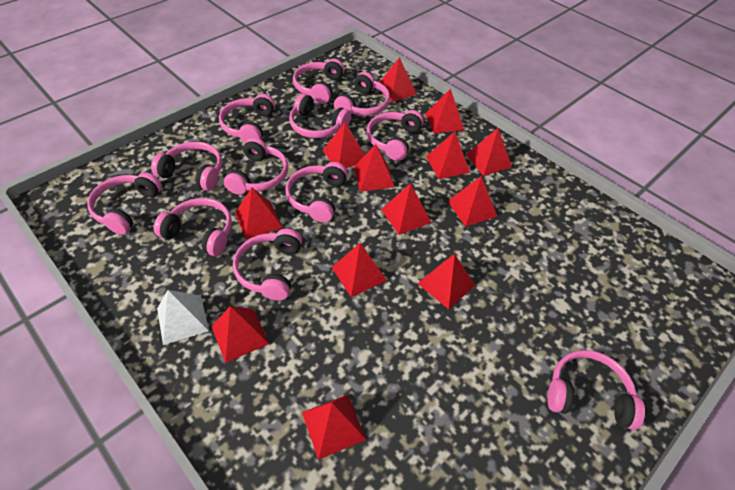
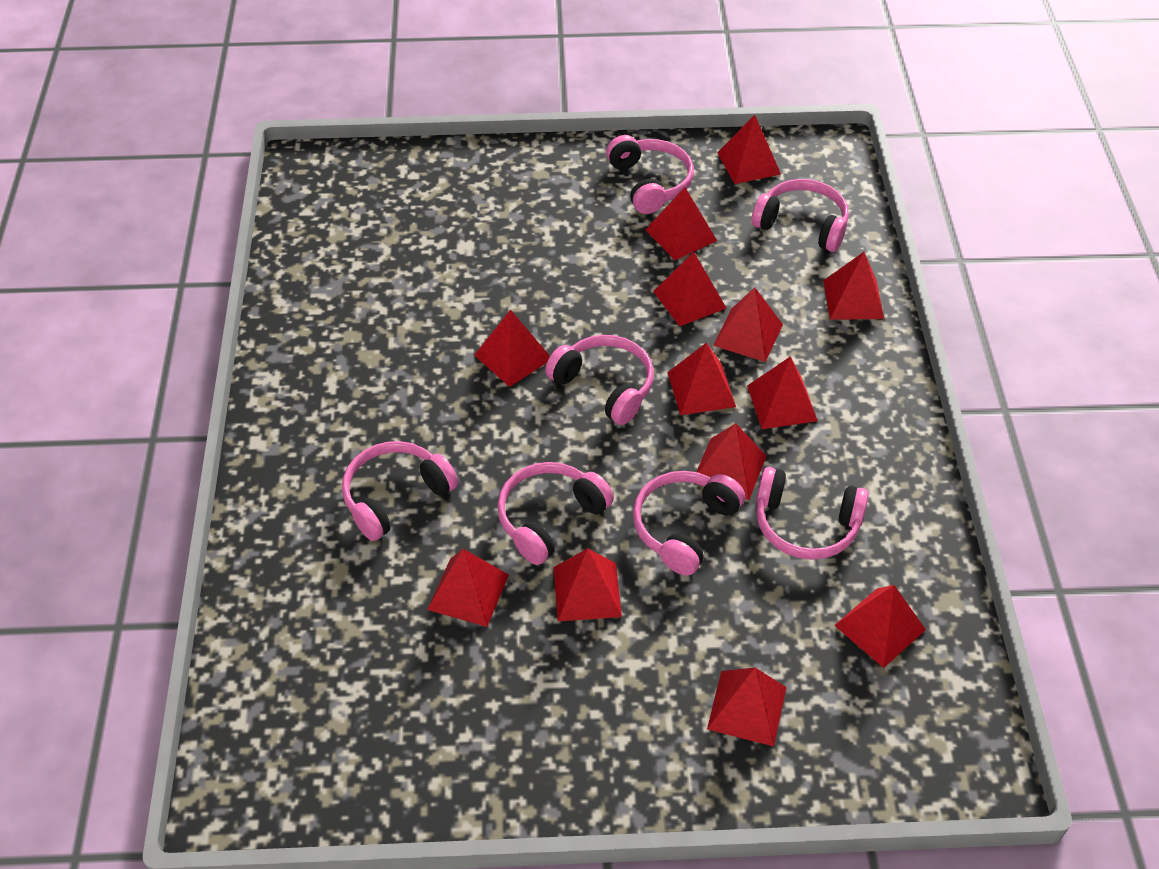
pink headphones: 12 -> 7
white pyramid: 1 -> 0

